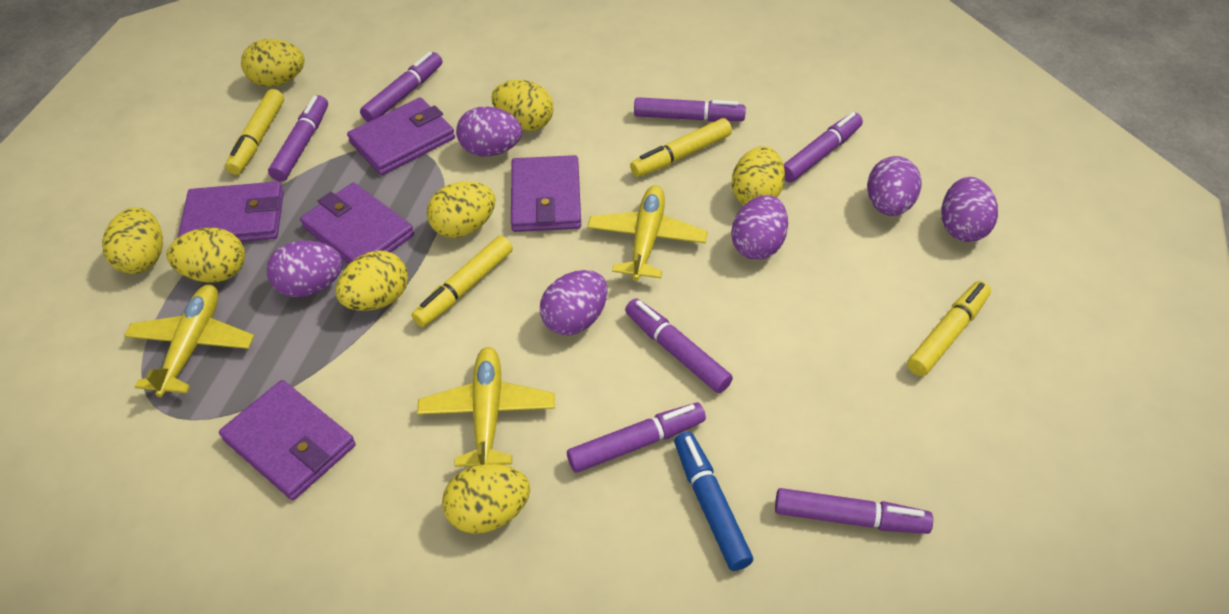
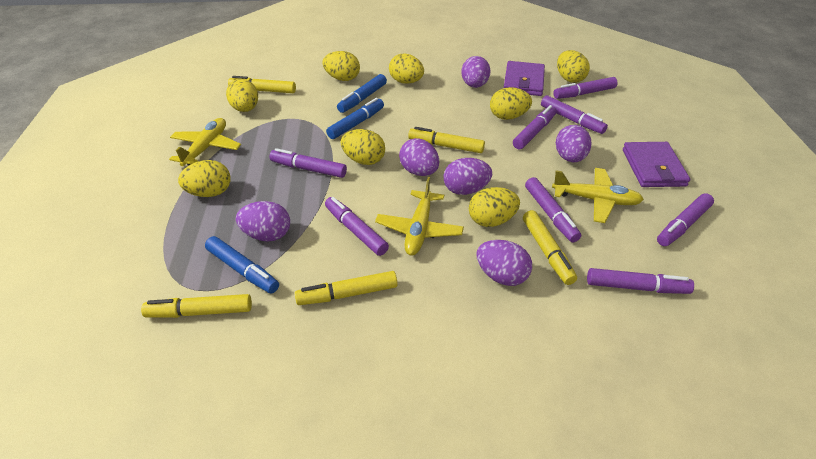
blue marker: 1 -> 3
purple marker: 7 -> 8
purple wallet: 5 -> 2
yellow marker: 4 -> 5

